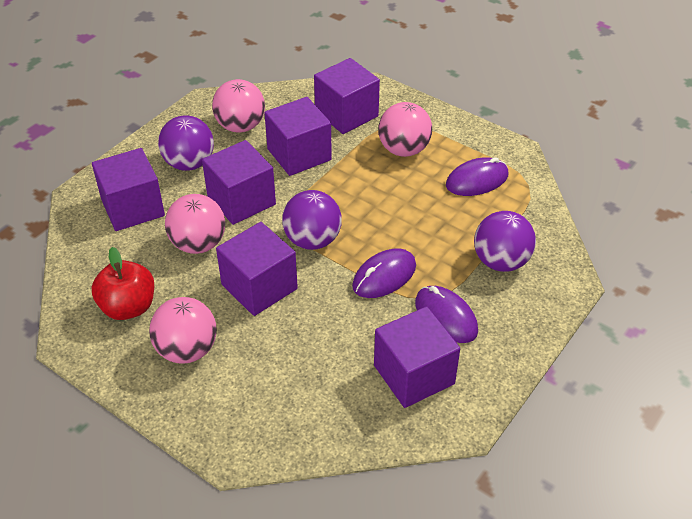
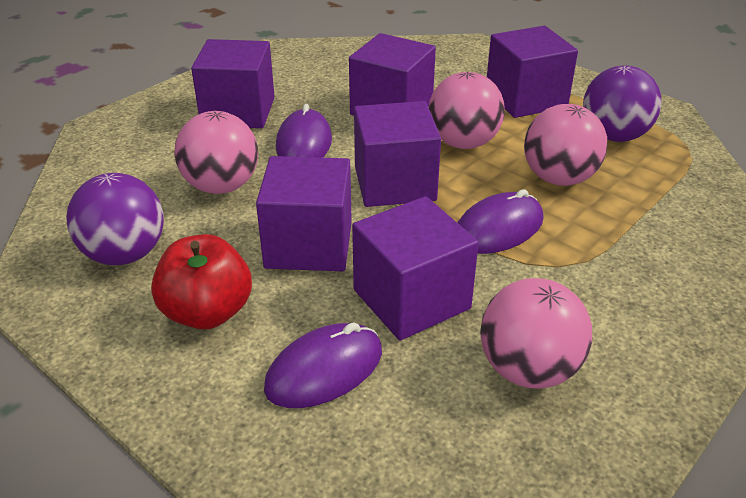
purple ball: 3 -> 2

